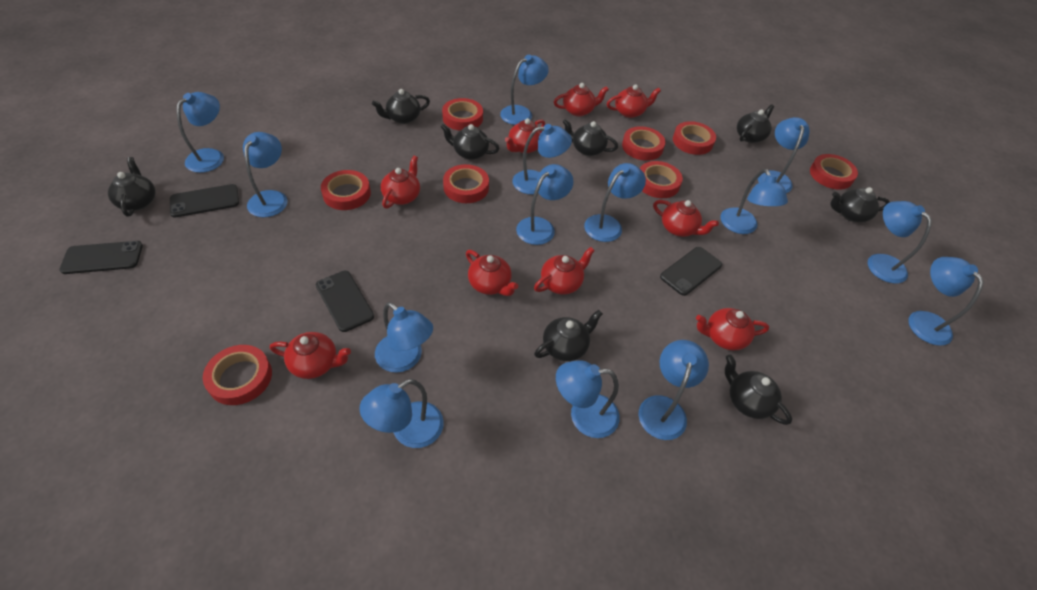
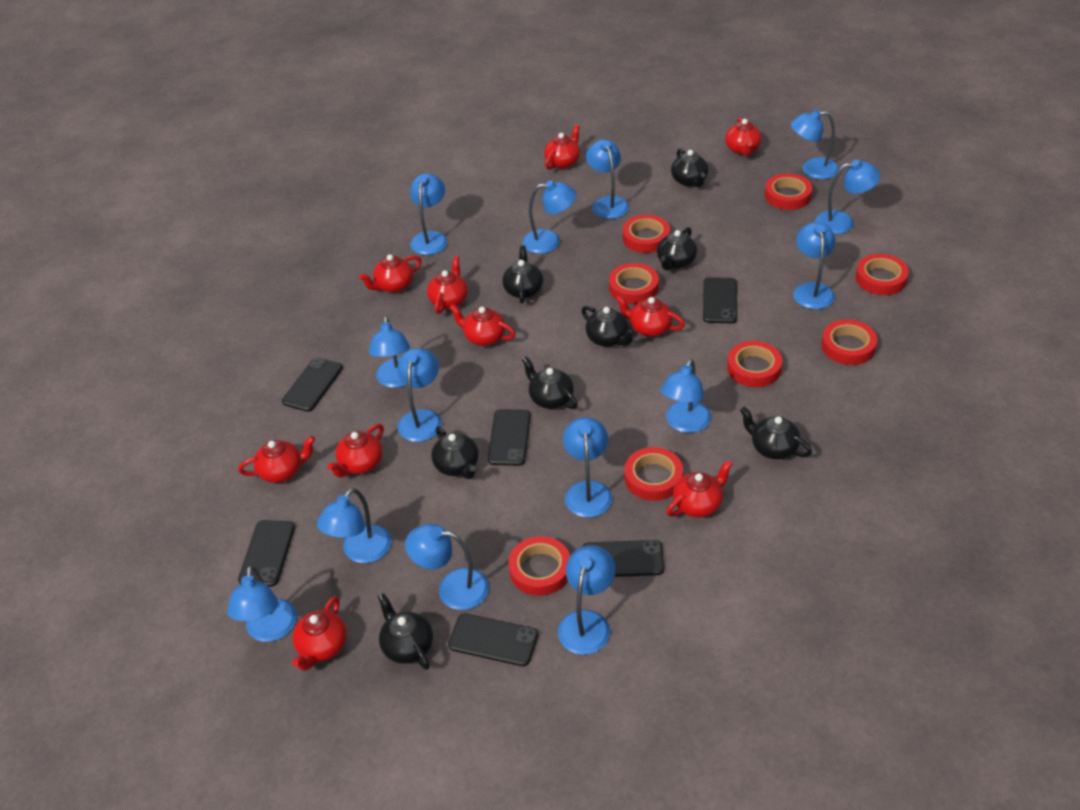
black phone: 4 -> 6
red teapot: 9 -> 10

